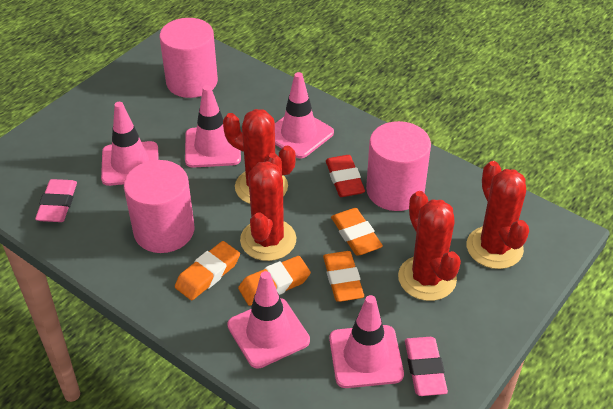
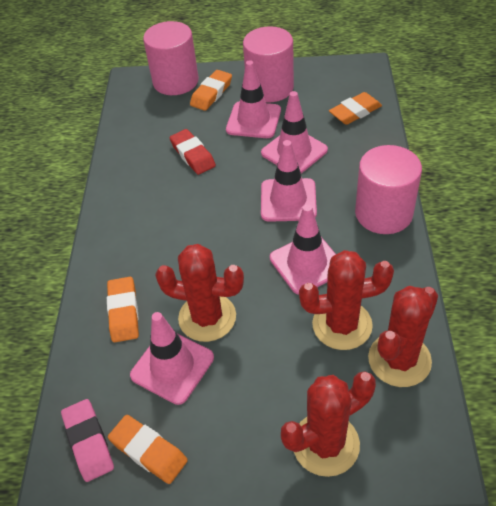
pink eraser: 2 -> 1

